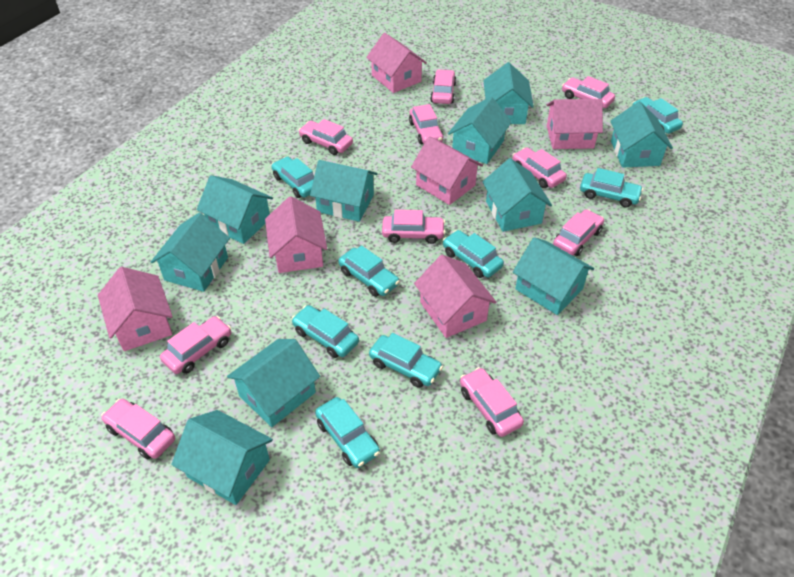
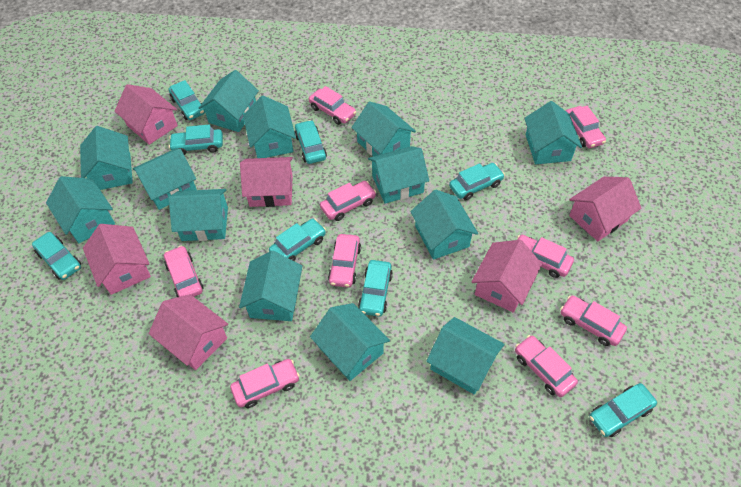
pink car: 10 -> 9
turquoise house: 10 -> 13

